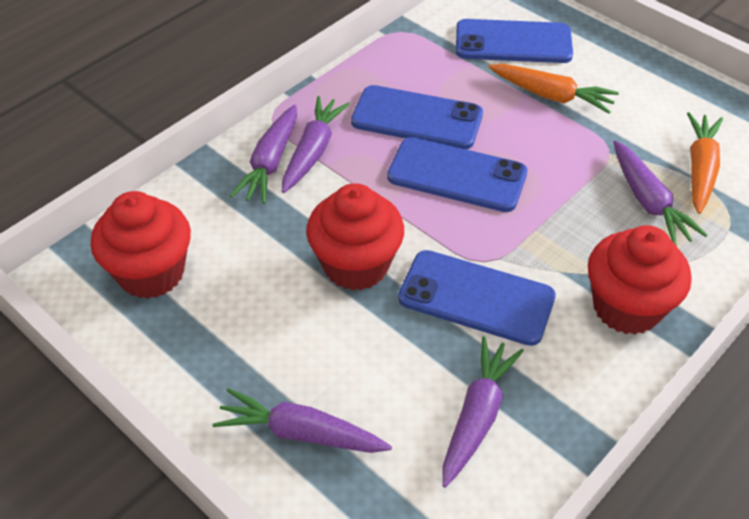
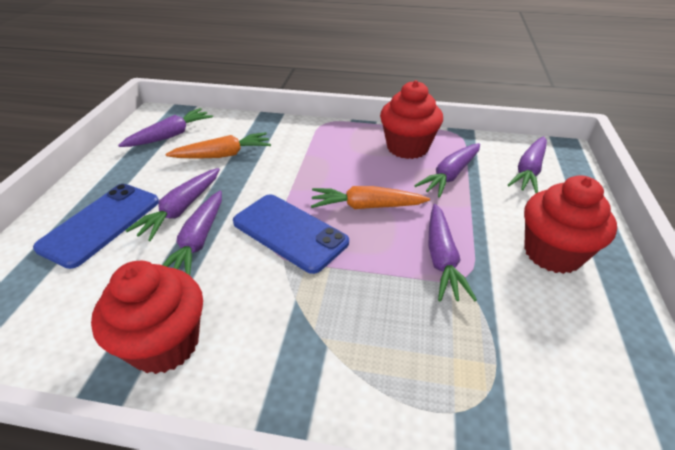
blue phone: 4 -> 2
purple carrot: 5 -> 6

